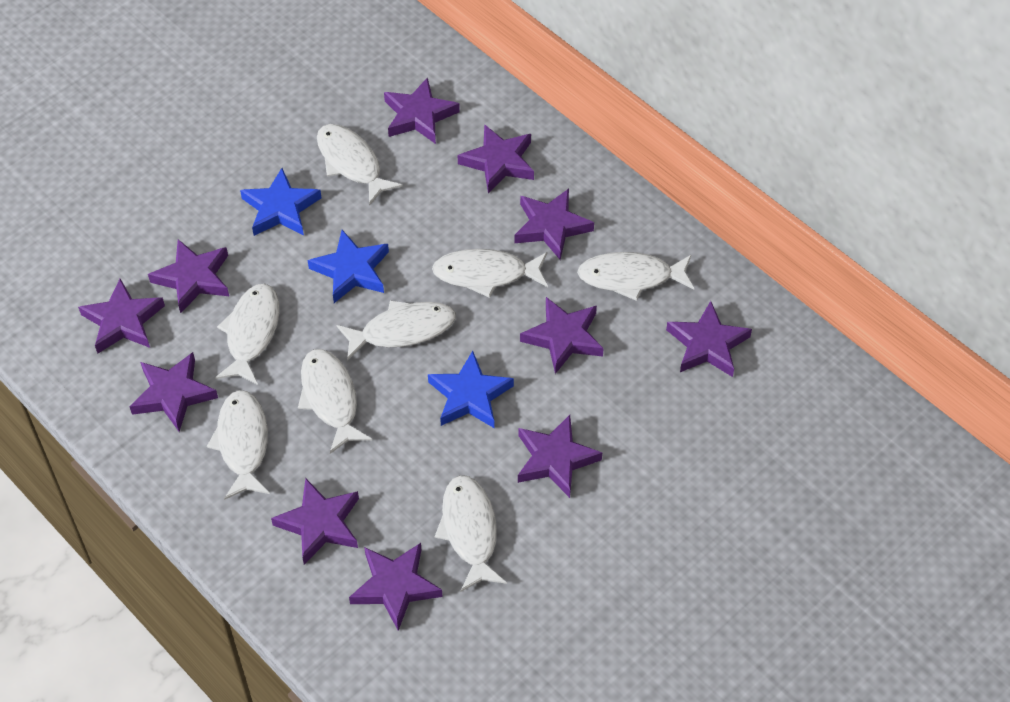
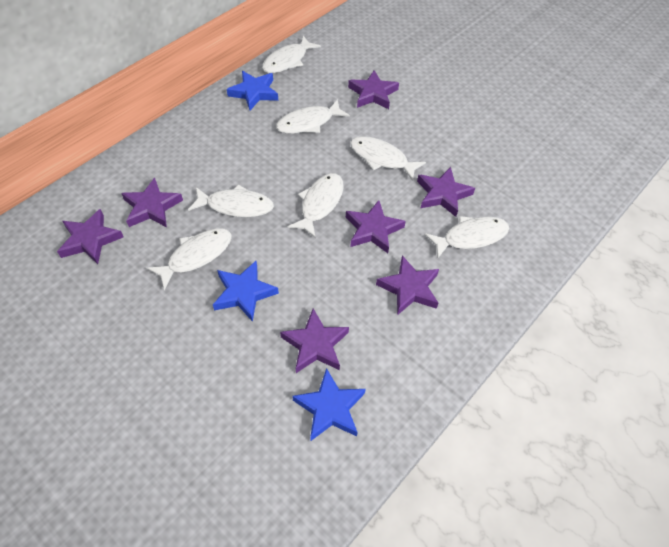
purple star: 11 -> 7
white fish: 8 -> 7

